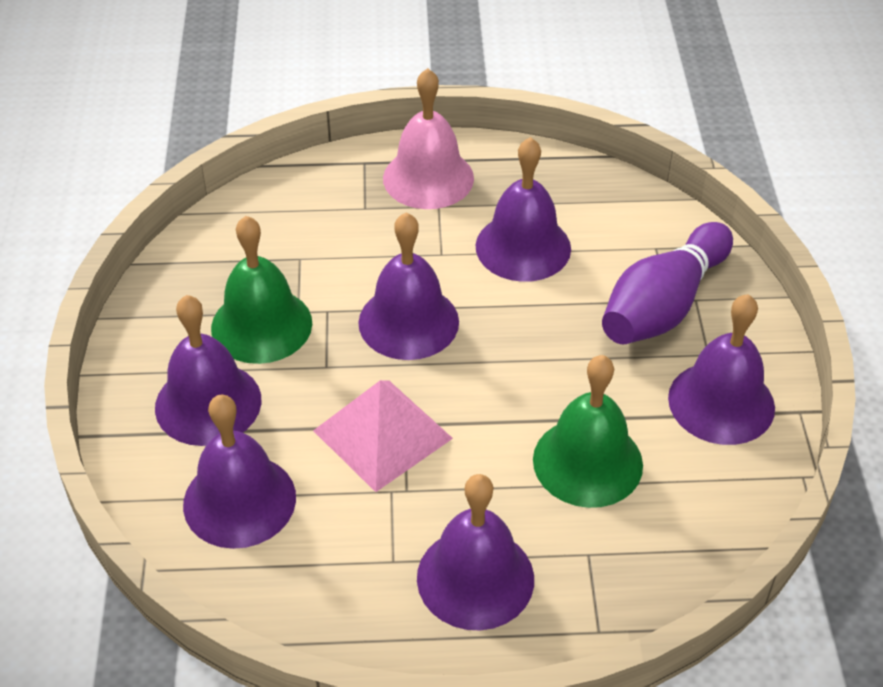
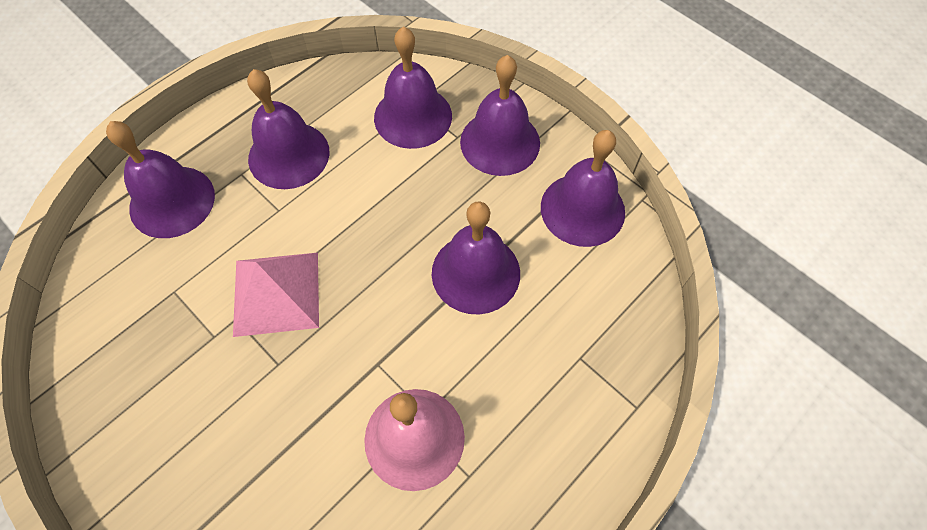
green bell: 2 -> 0
purple bowling pin: 1 -> 0

